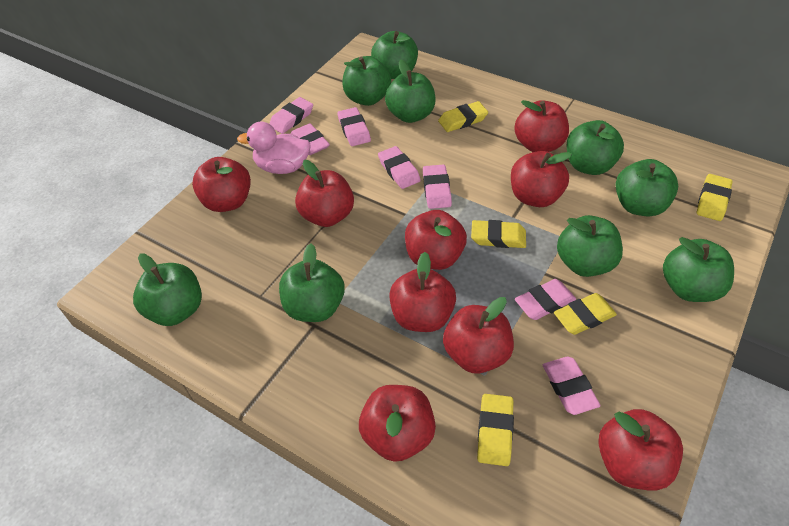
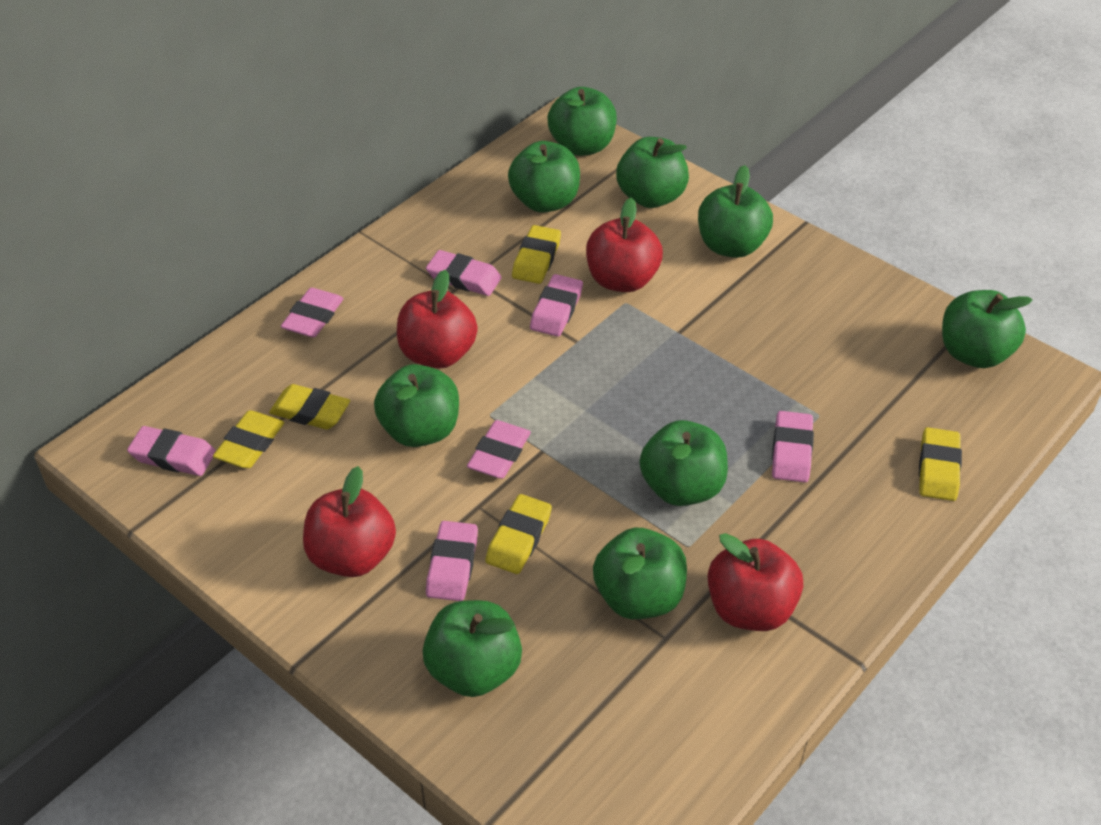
pink duck: 1 -> 0
red apple: 9 -> 4

